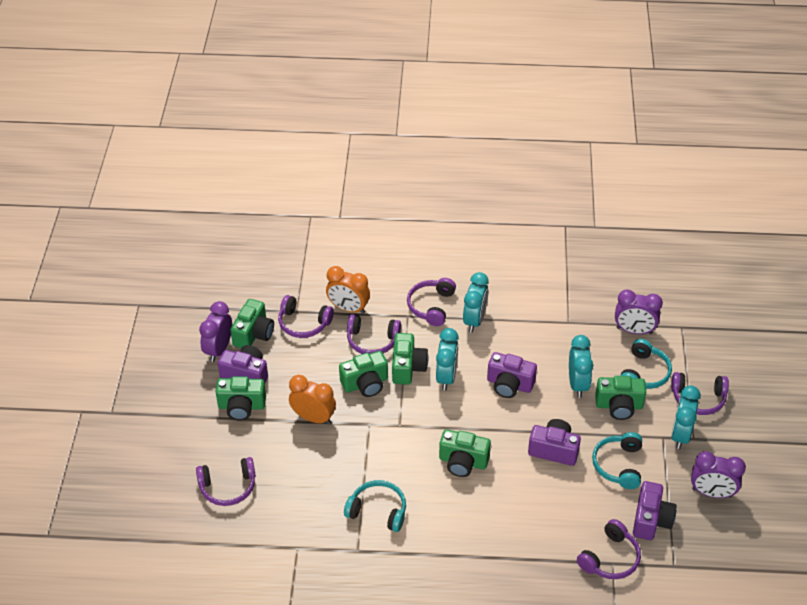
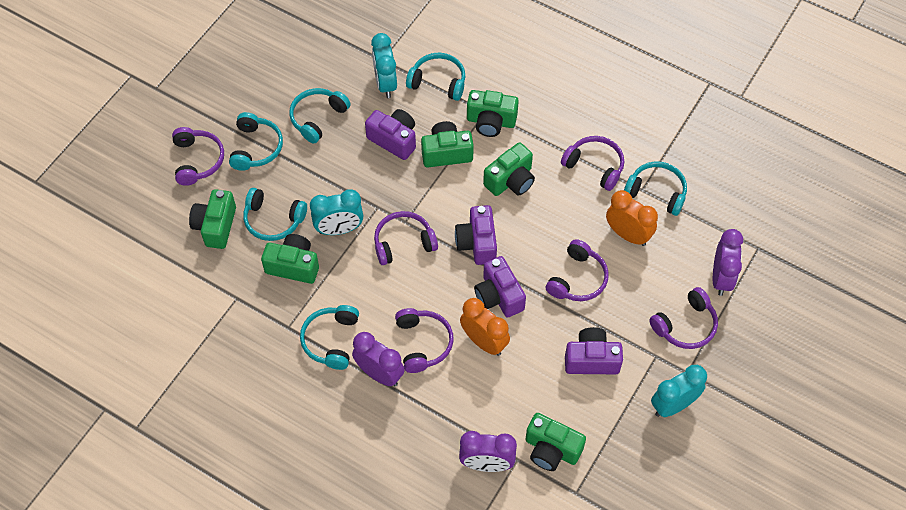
turquoise clock: 4 -> 3
turquoise headphones: 3 -> 6

